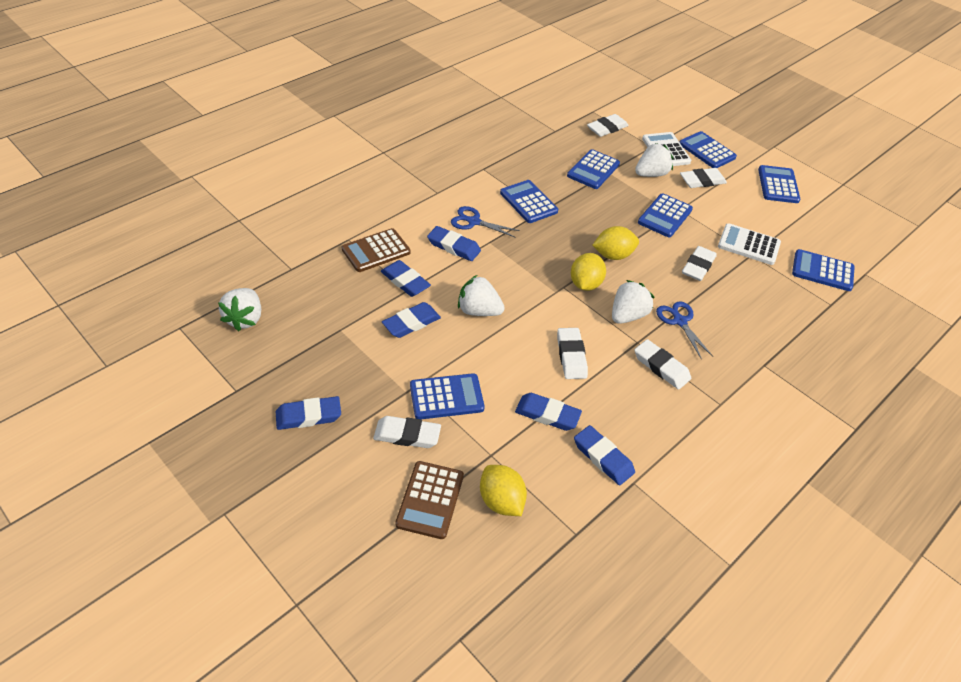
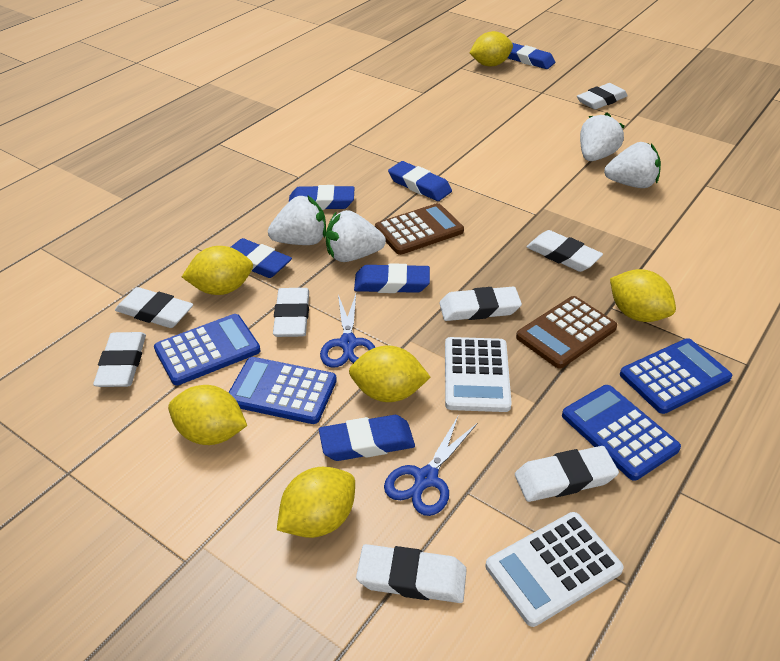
blue calculator: 7 -> 4
white eraser: 6 -> 8
yellow lemon: 3 -> 6

